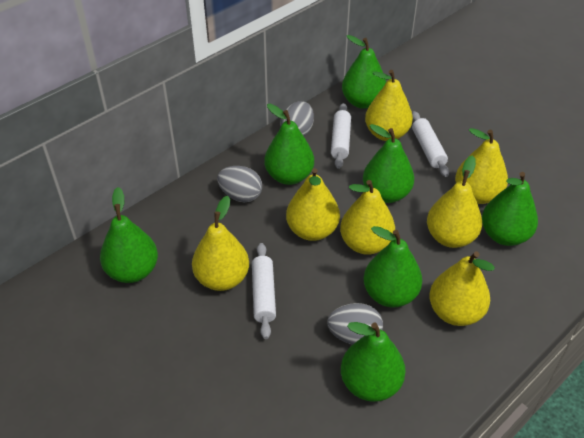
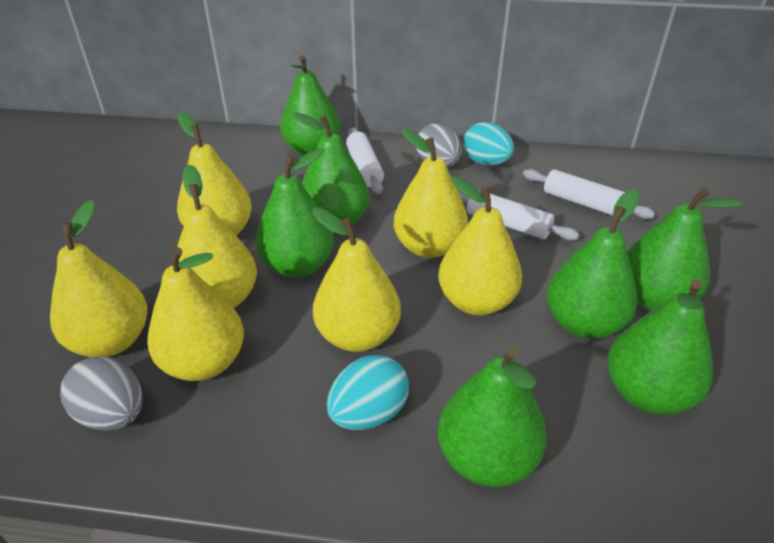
grey egg: 3 -> 2
turquoise egg: 0 -> 2

